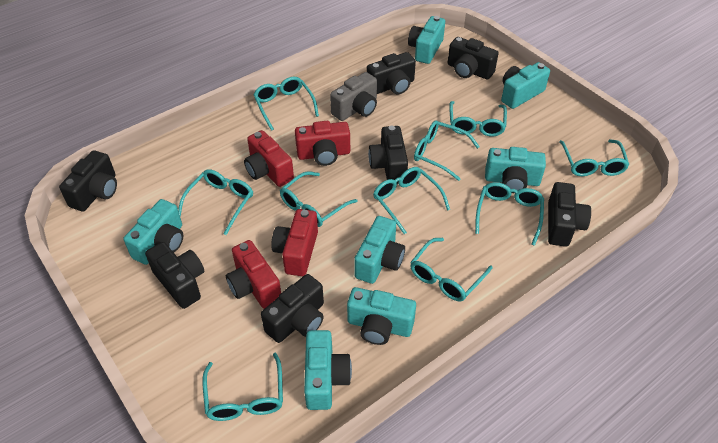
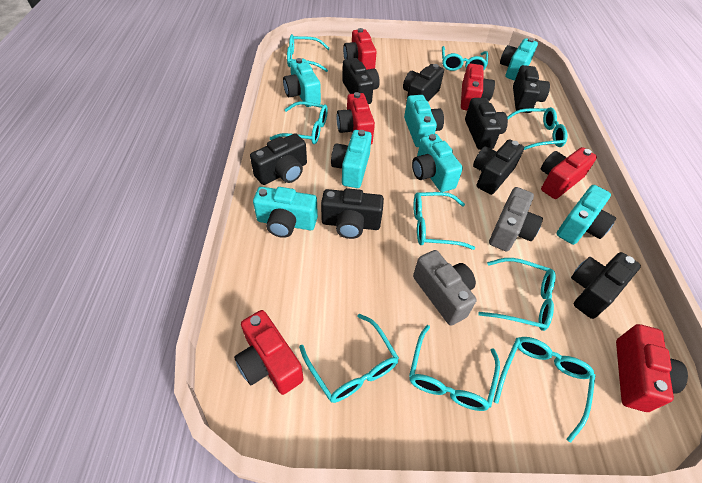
black camera: 7 -> 8
grey camera: 1 -> 2
red camera: 4 -> 6
turquoise glasses: 10 -> 9

